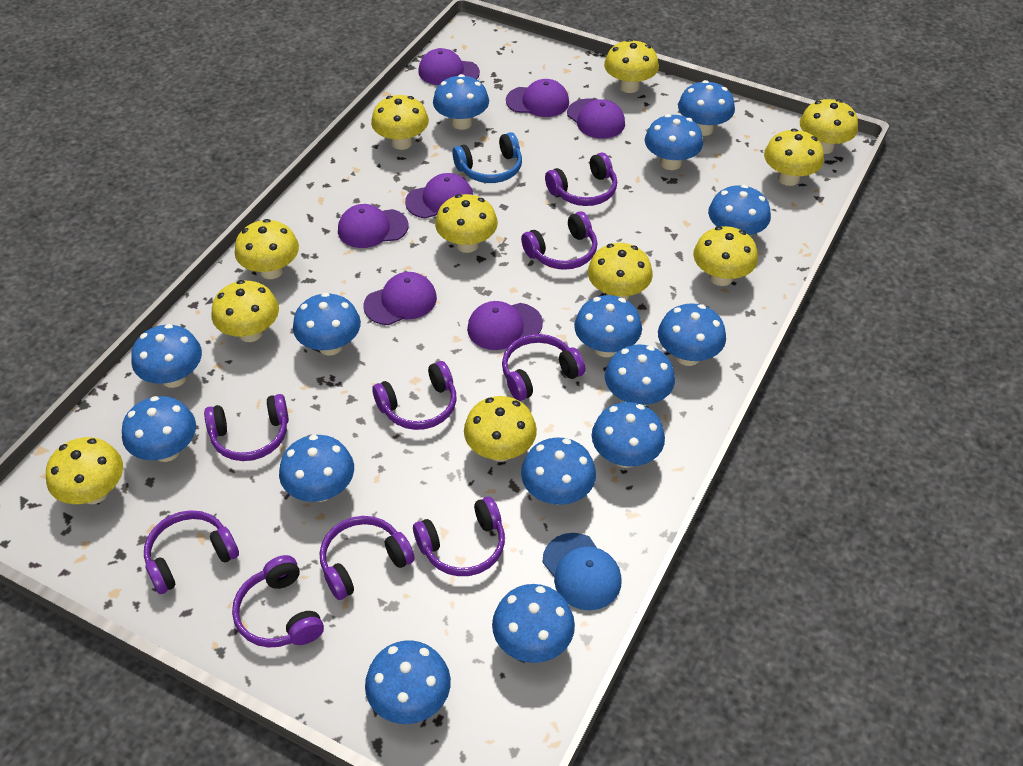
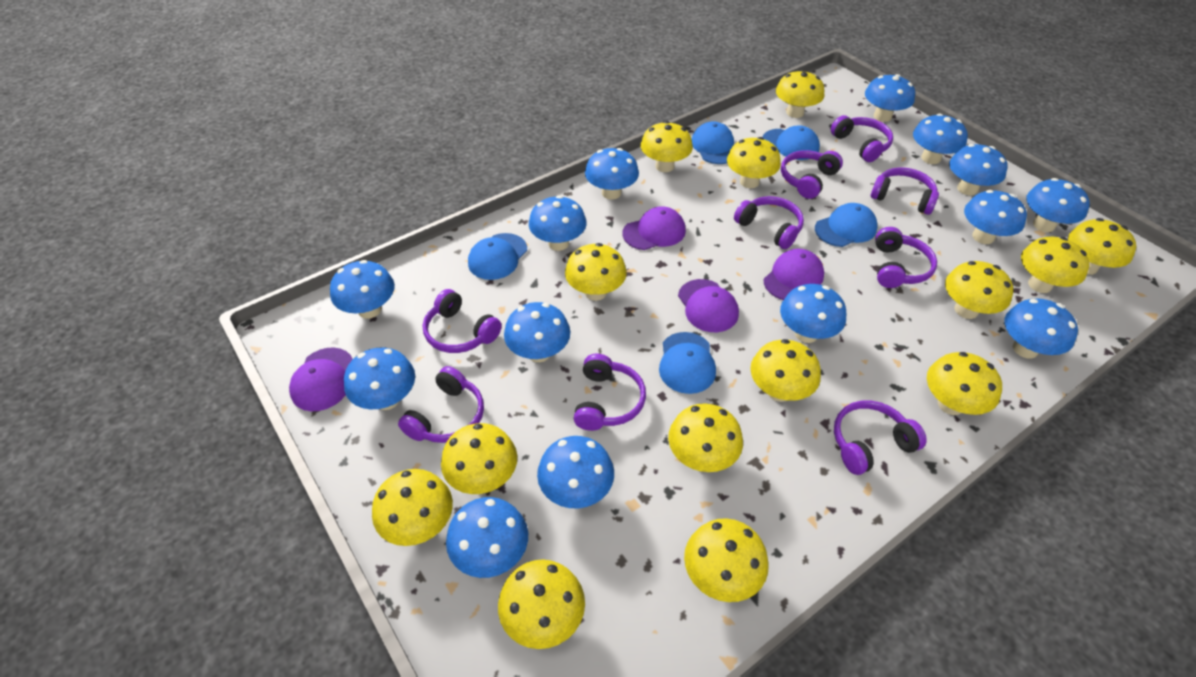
blue cap: 1 -> 5
blue headphones: 1 -> 0
blue mushroom: 15 -> 14
purple cap: 7 -> 4
yellow mushroom: 11 -> 14

